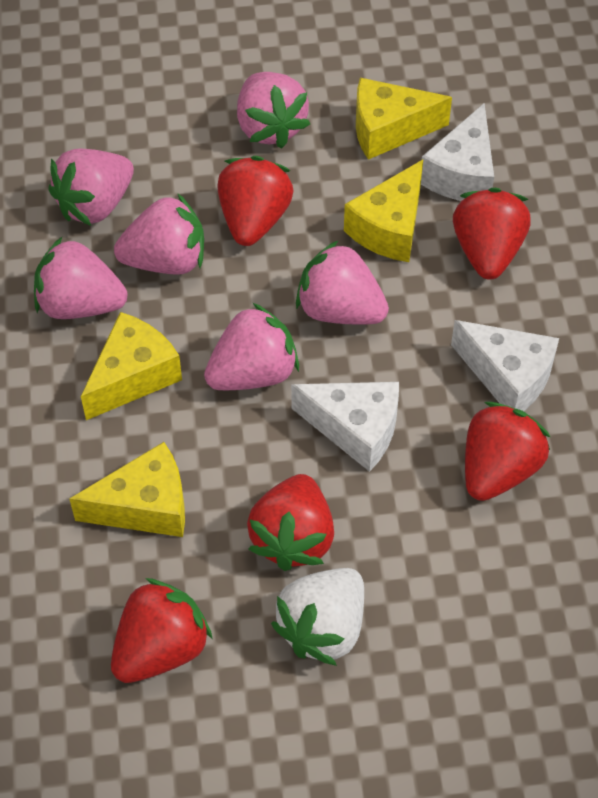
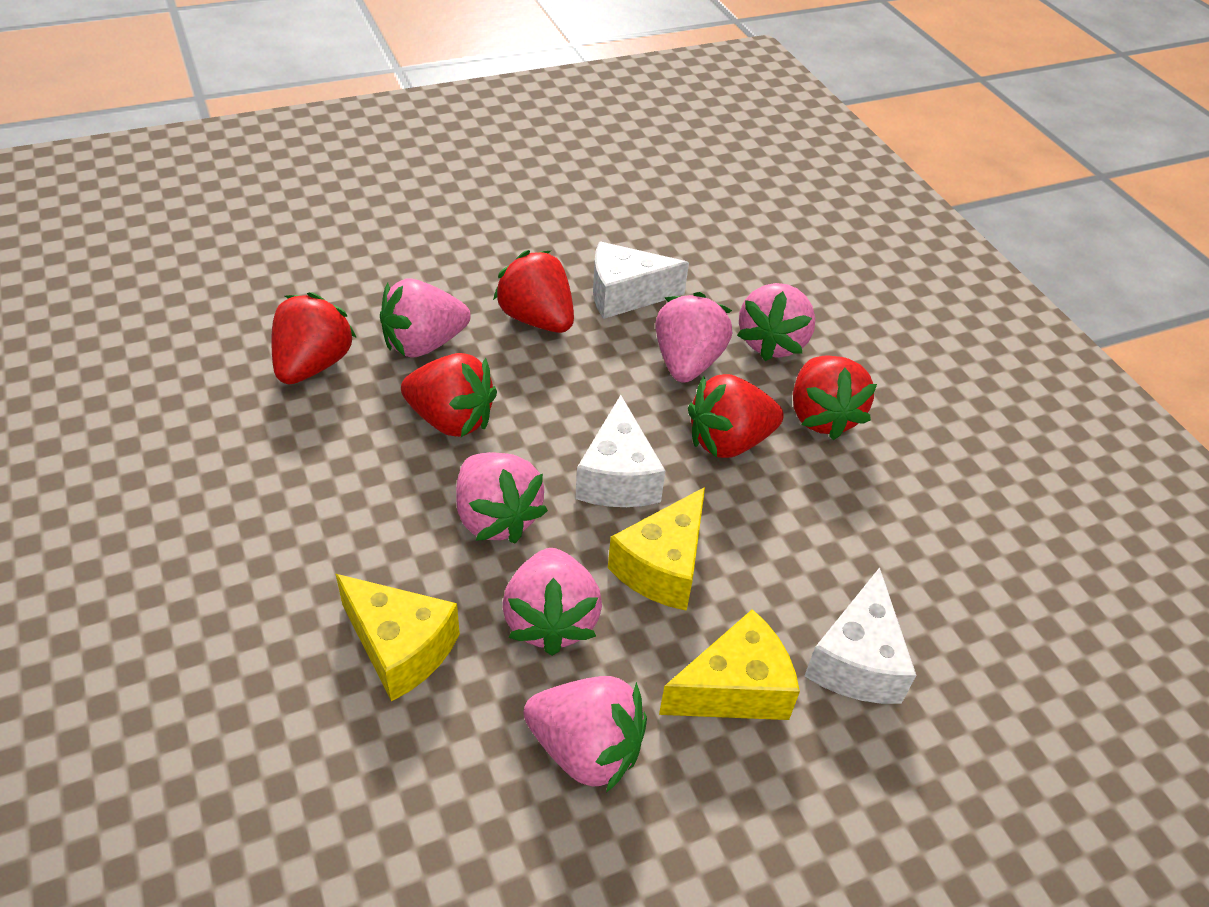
white strawberry: 1 -> 0
yellow cheese: 4 -> 3

